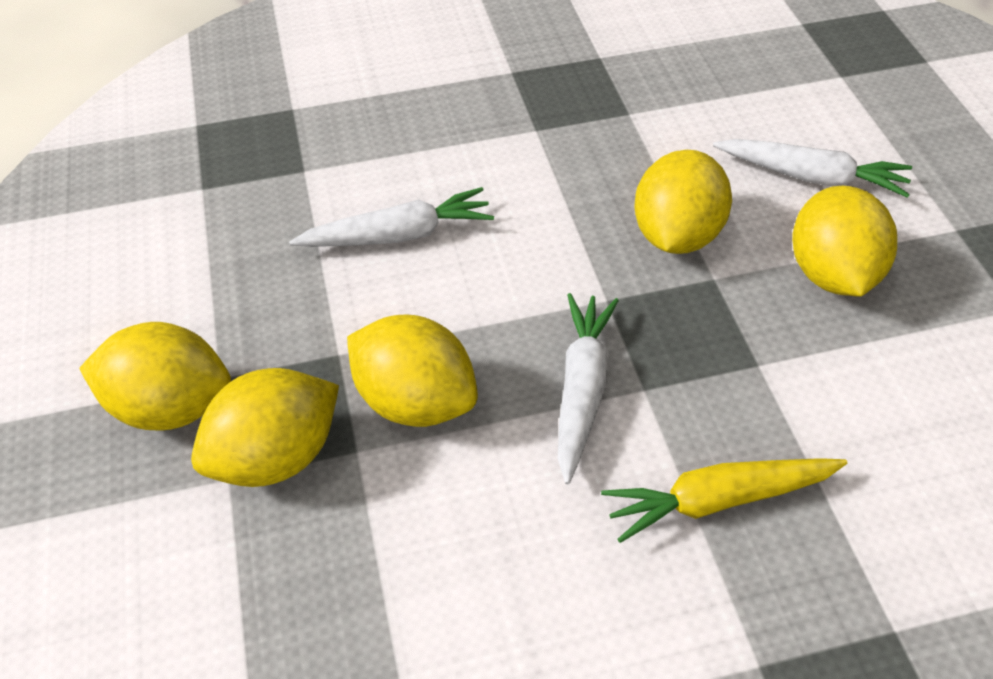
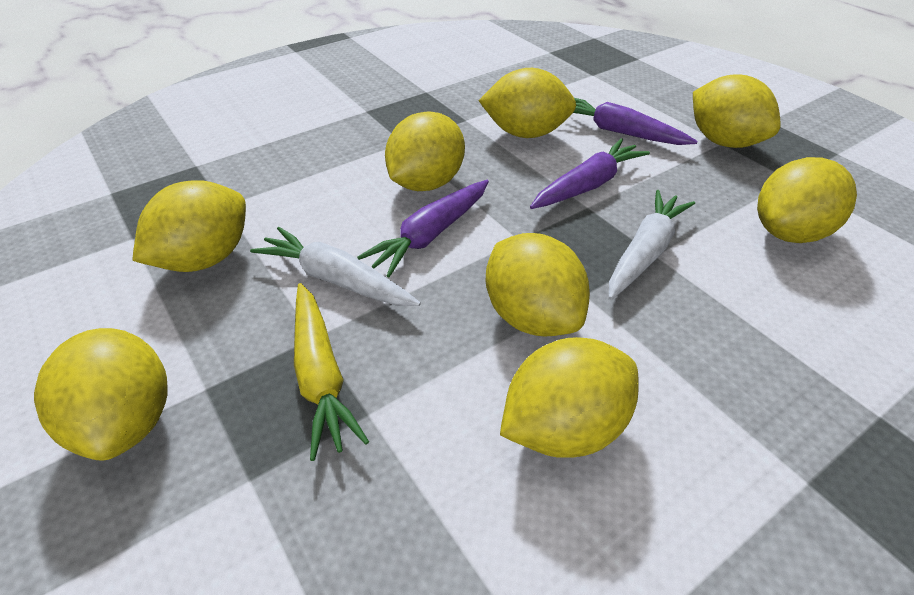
purple carrot: 0 -> 3
white carrot: 3 -> 2
yellow lemon: 5 -> 8

